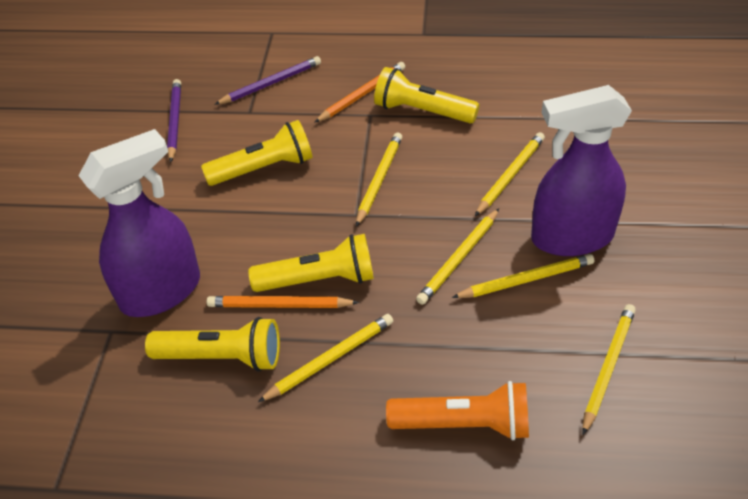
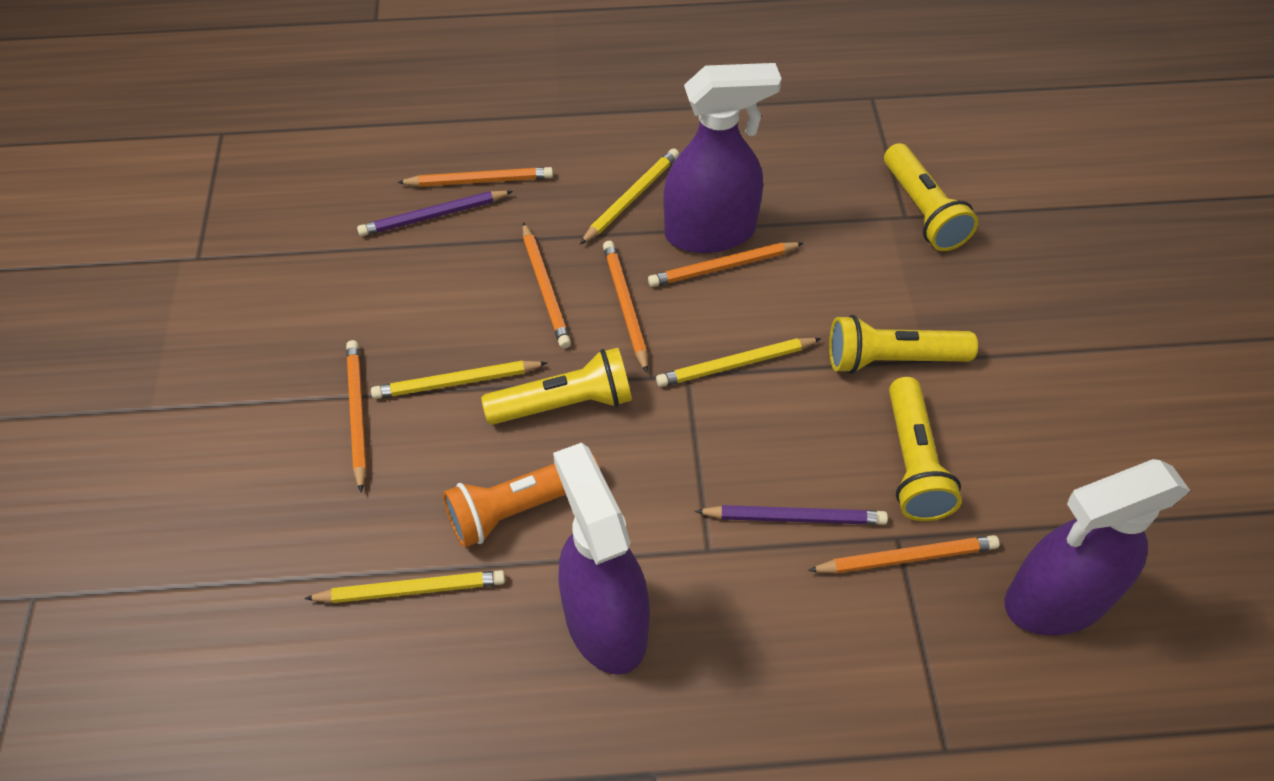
orange pencil: 2 -> 6
purple spray bottle: 2 -> 3
yellow pencil: 6 -> 4

